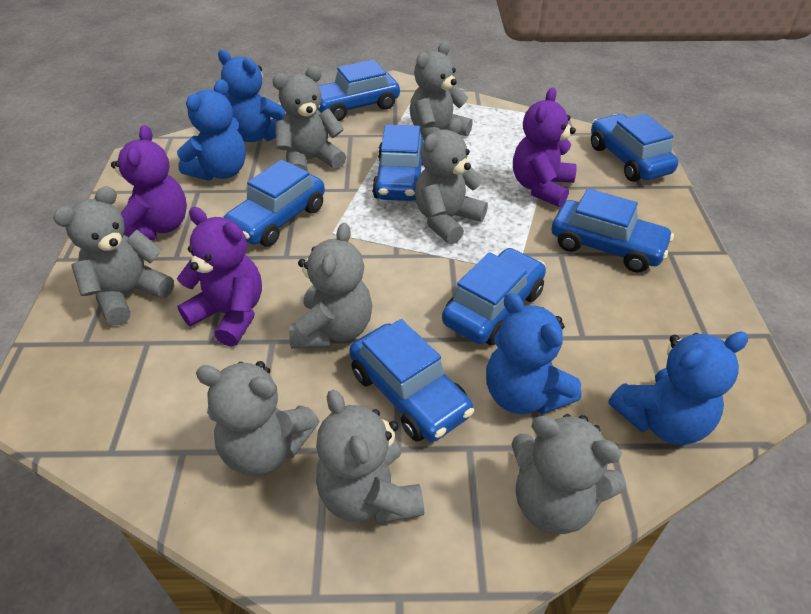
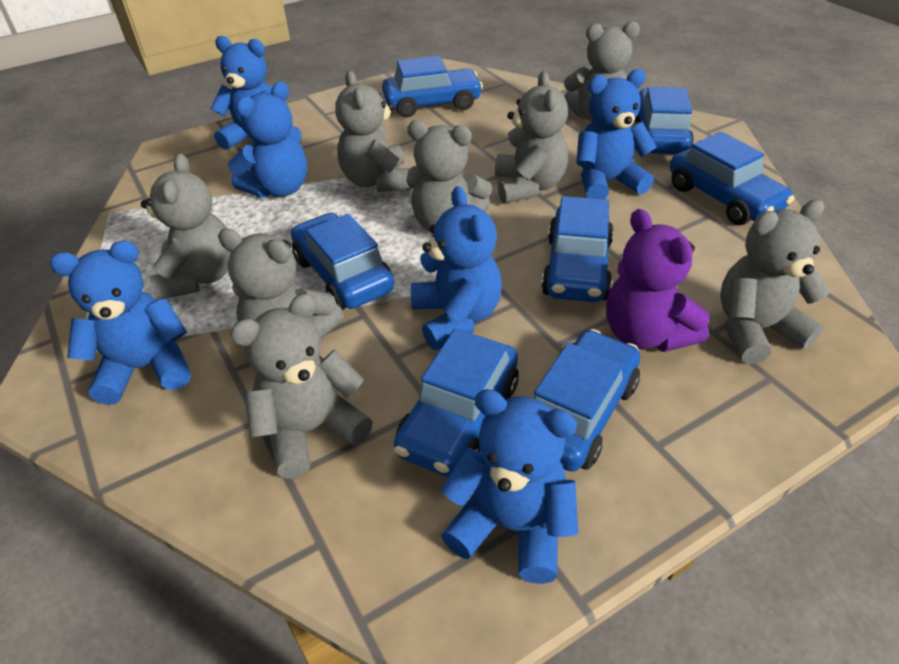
blue teddy bear: 4 -> 6
purple teddy bear: 3 -> 1

